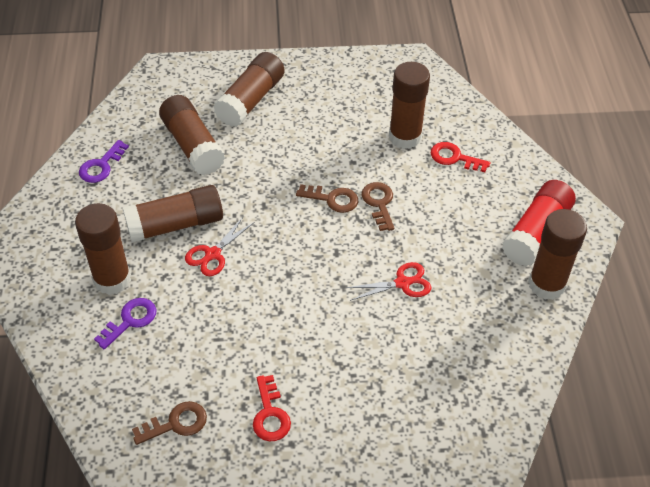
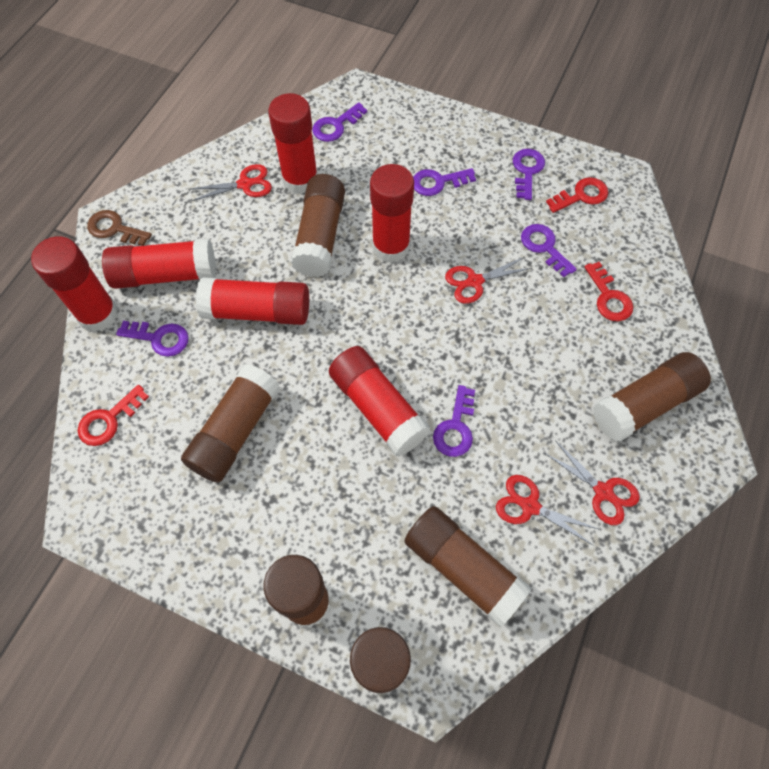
brown key: 3 -> 1
purple key: 2 -> 6
red glue stick: 1 -> 6
red key: 2 -> 3
red scissors: 2 -> 4

